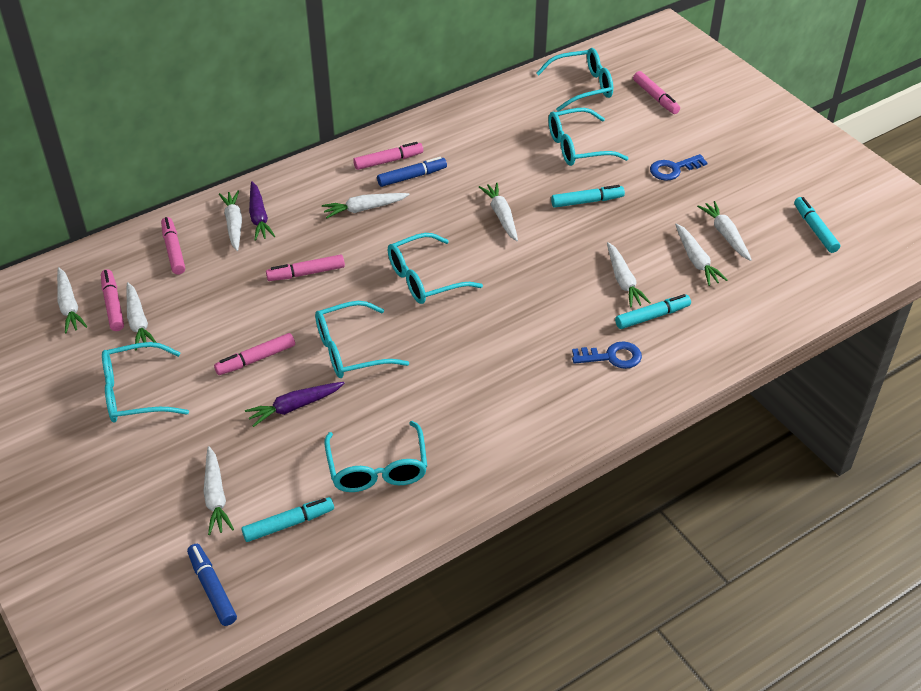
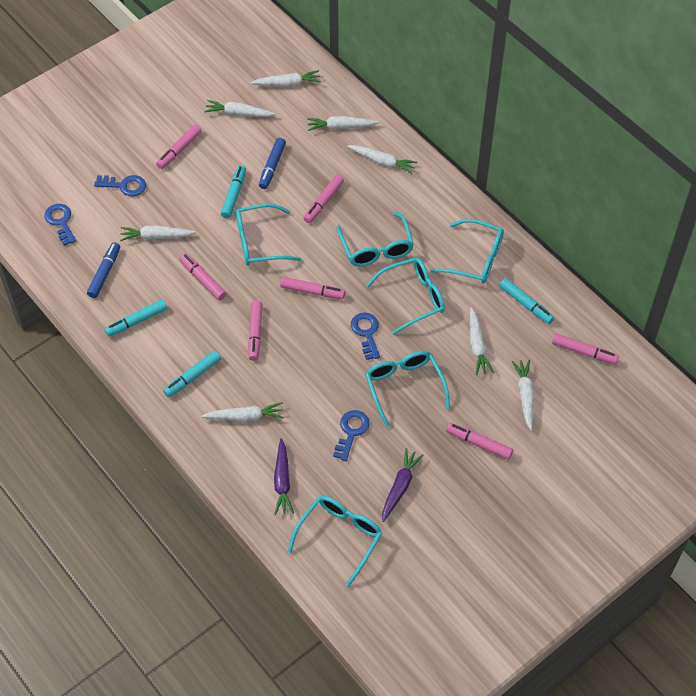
blue key: 2 -> 4
pink marker: 6 -> 7
white carrot: 9 -> 8

